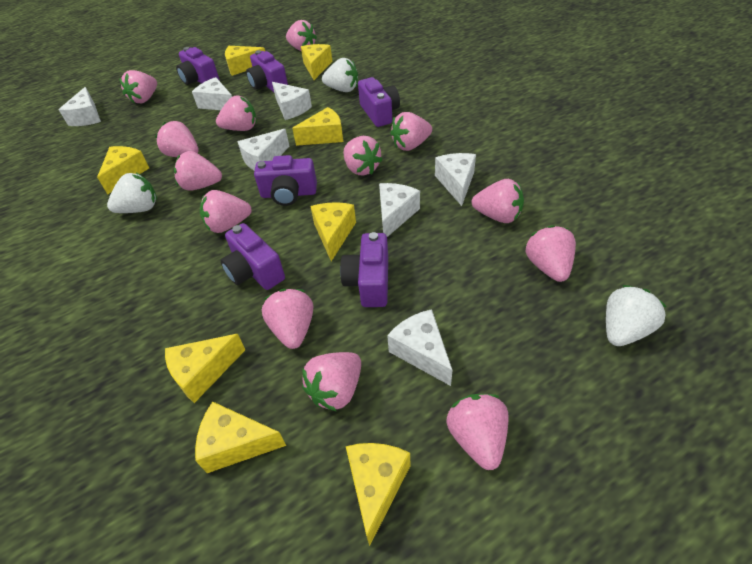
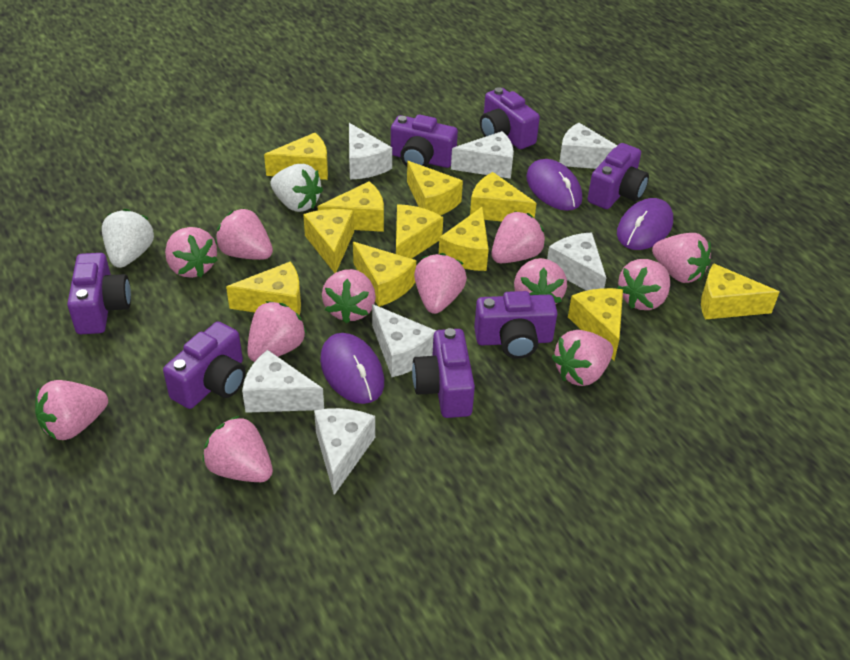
pink strawberry: 13 -> 12
purple camera: 6 -> 7
purple mouse: 0 -> 3
white strawberry: 3 -> 2
yellow cheese: 8 -> 11

